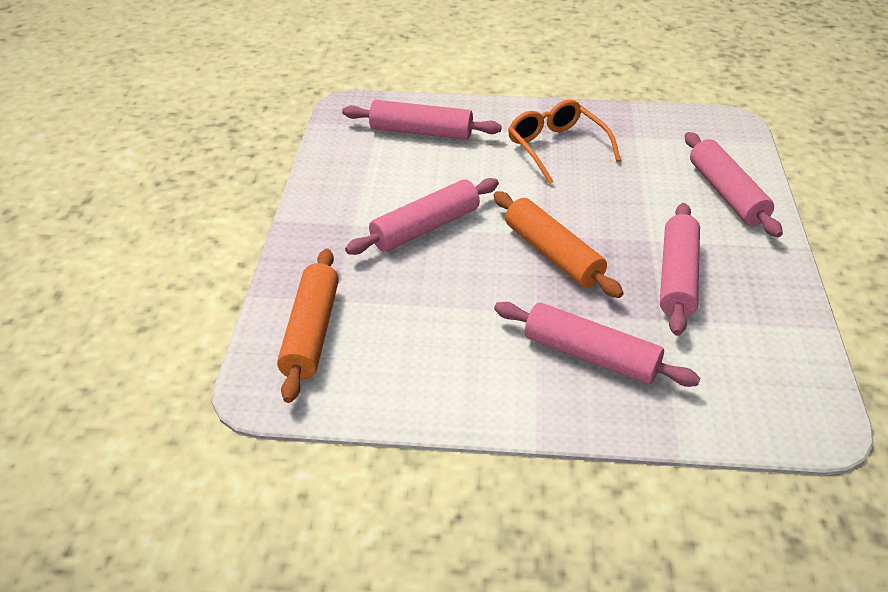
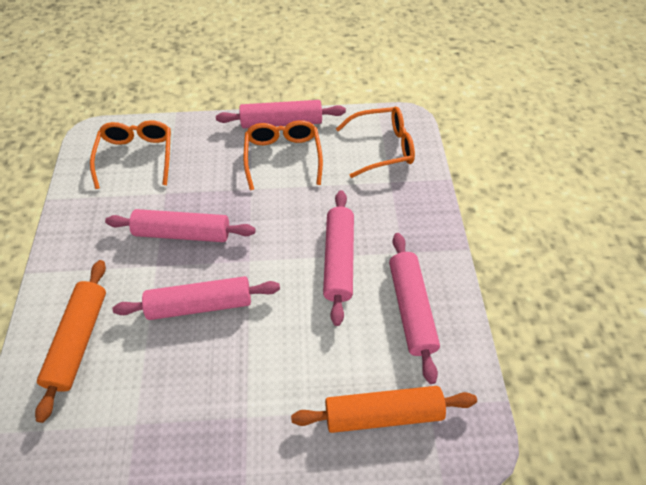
orange glasses: 1 -> 3

